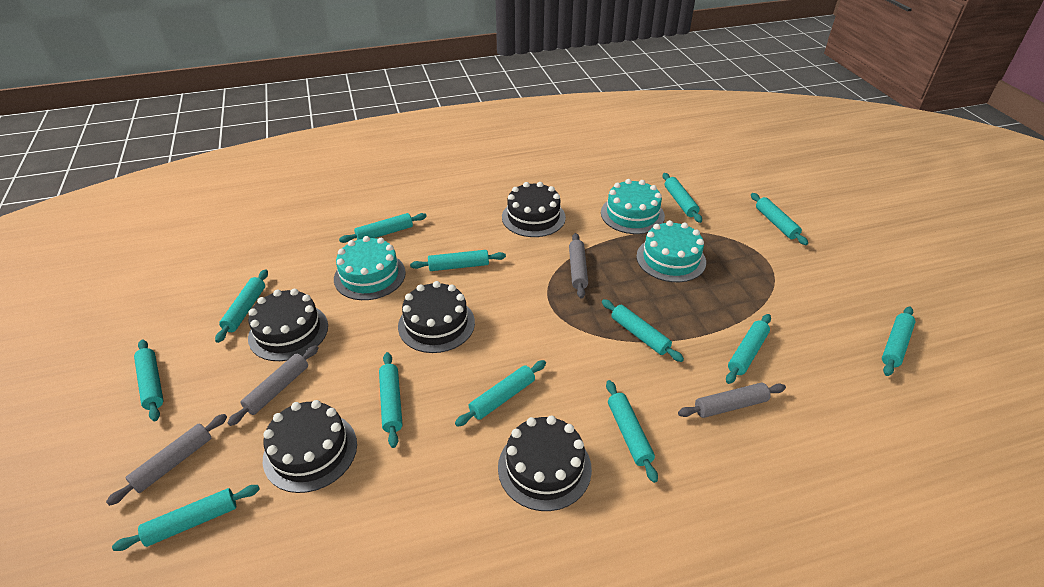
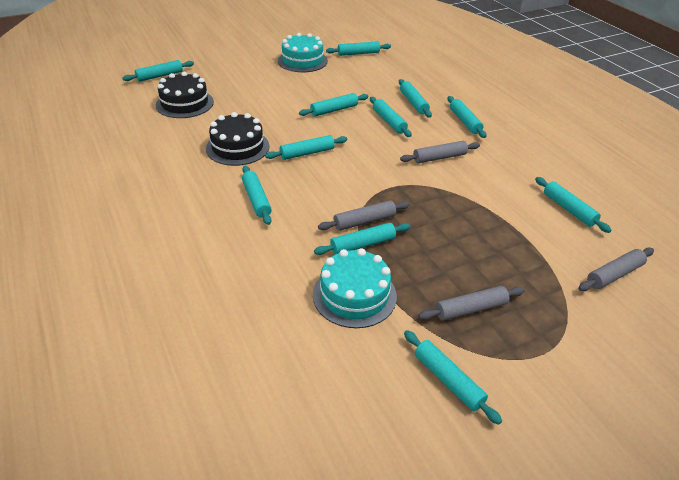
black cake: 5 -> 2
turquoise cake: 3 -> 2
turquoise rolling pin: 13 -> 11

